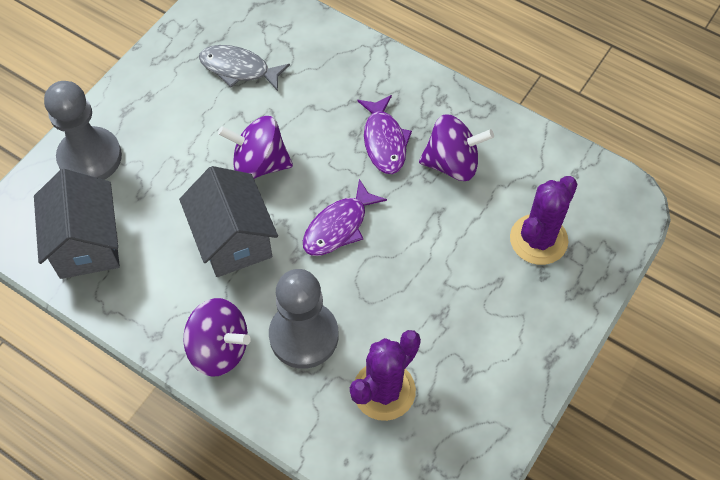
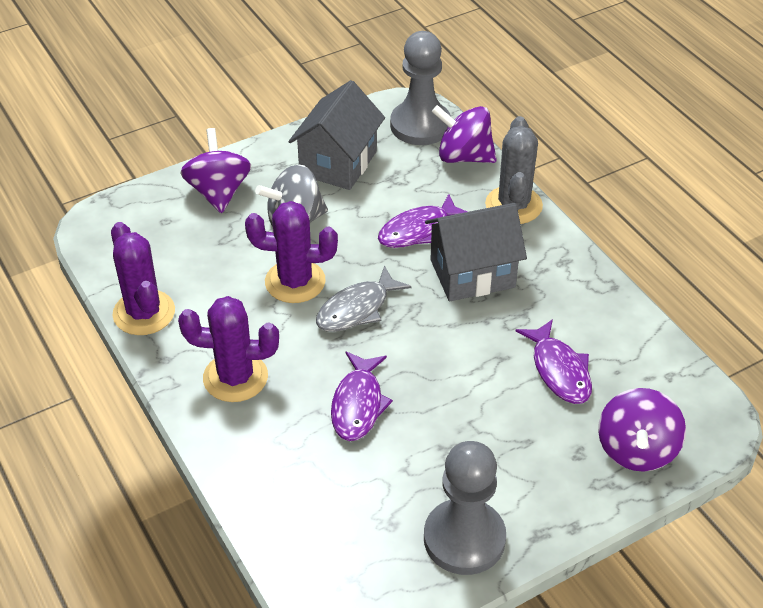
grey cactus: 0 -> 1
grey spinning top: 0 -> 1
purple cactus: 2 -> 3
purple fish: 2 -> 3

